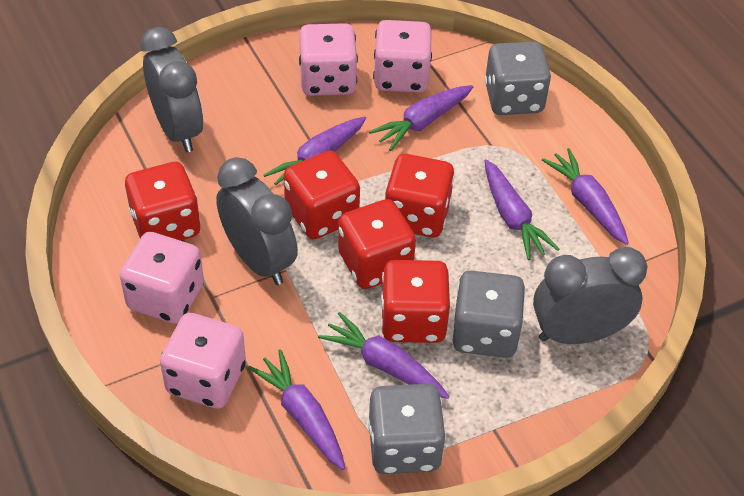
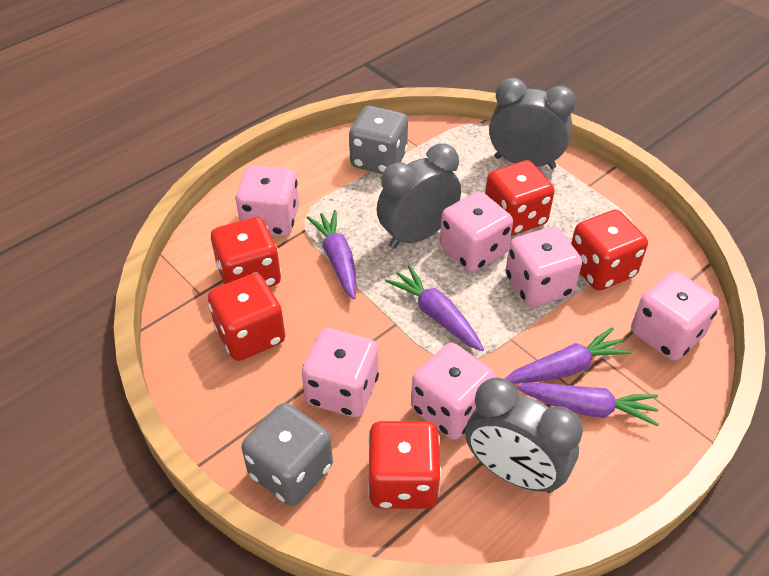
grey dice: 3 -> 2
pink dice: 4 -> 6
purple carrot: 6 -> 4

